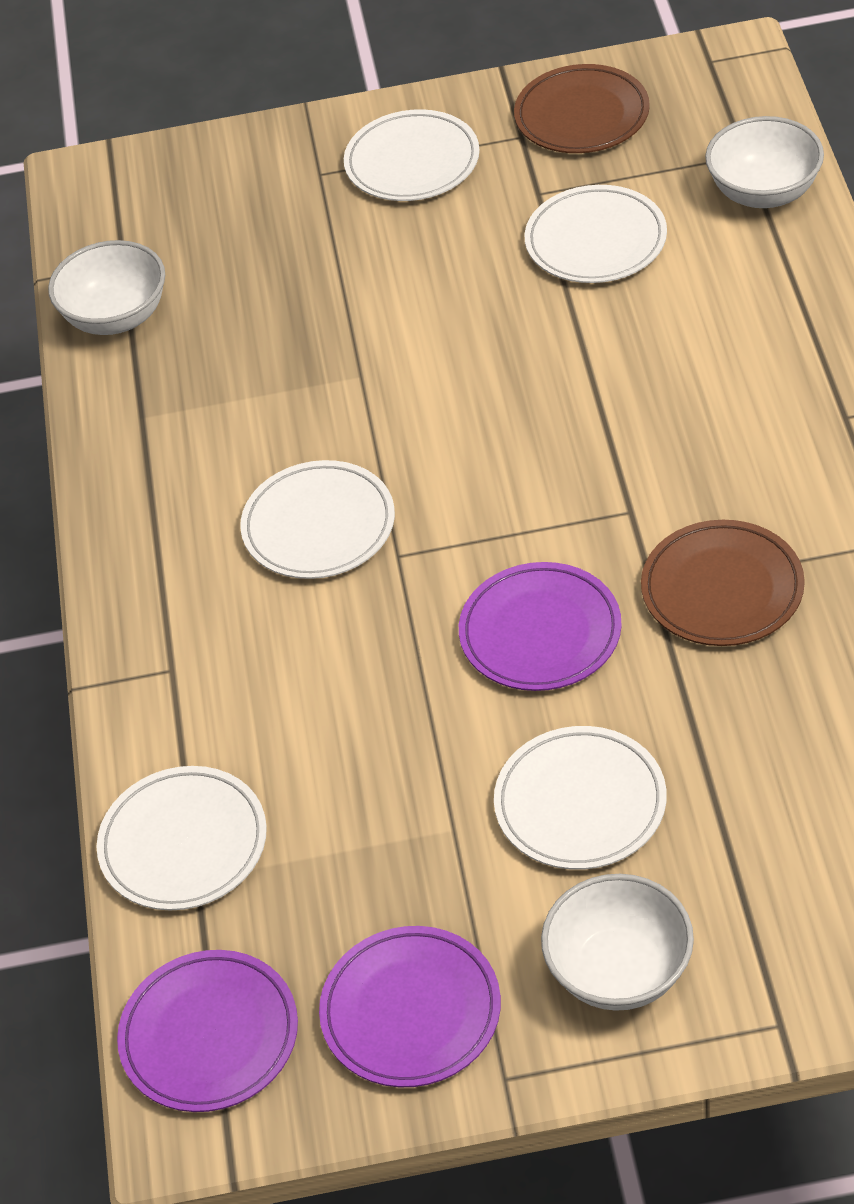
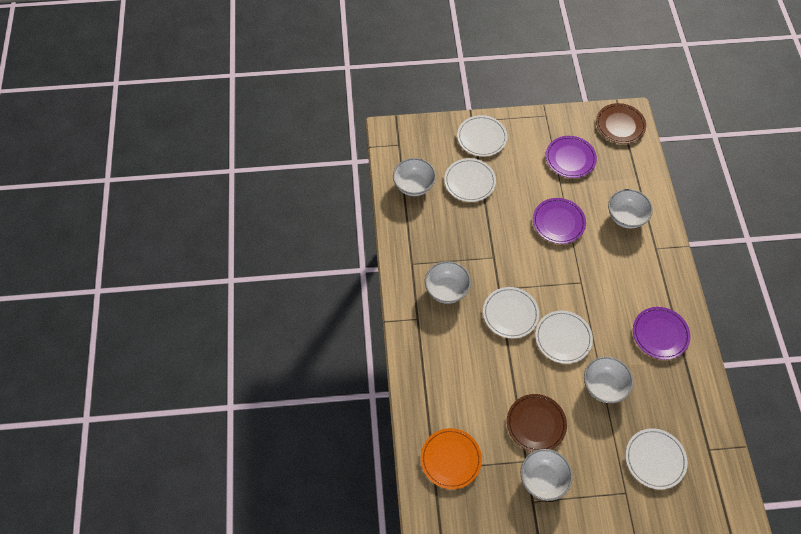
orange plate: 0 -> 1
white bowl: 3 -> 5

